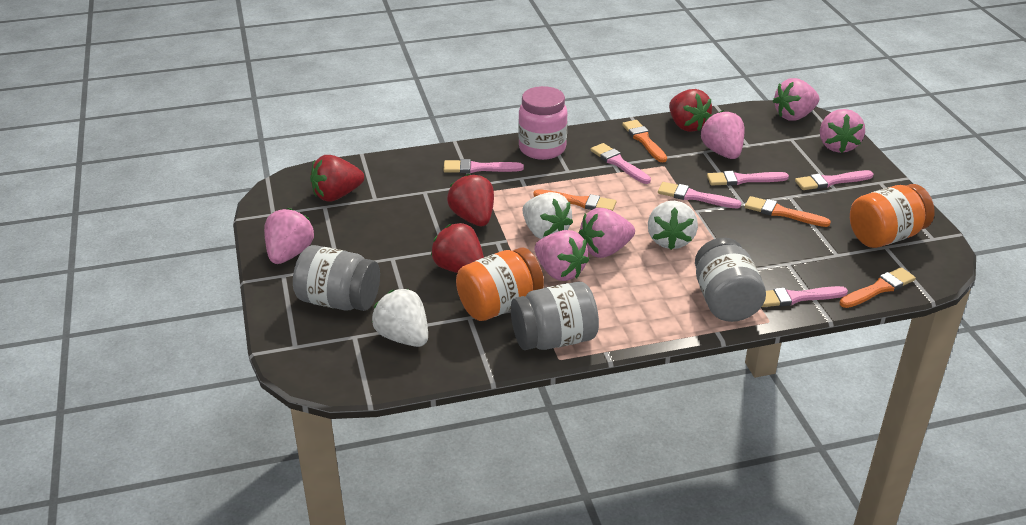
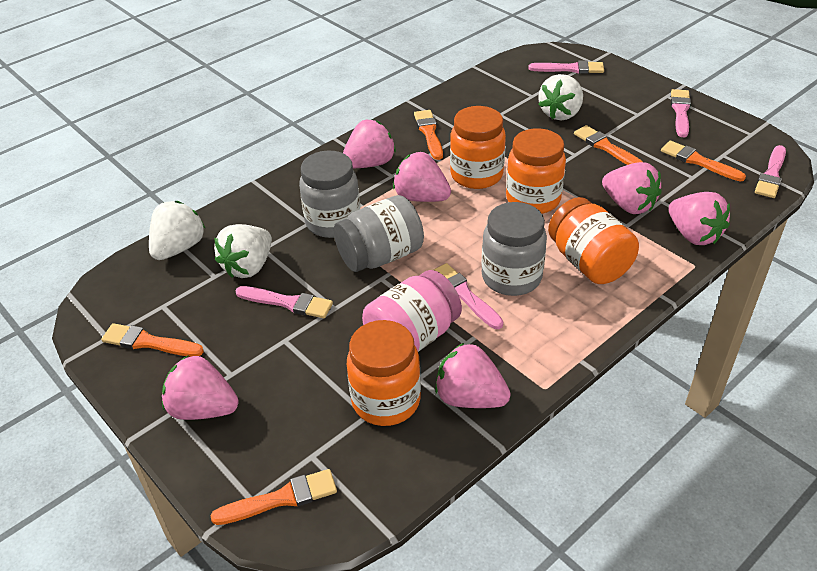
orange brush: 4 -> 5
orange jar: 2 -> 4
pink brush: 6 -> 5
red strawberry: 4 -> 0

